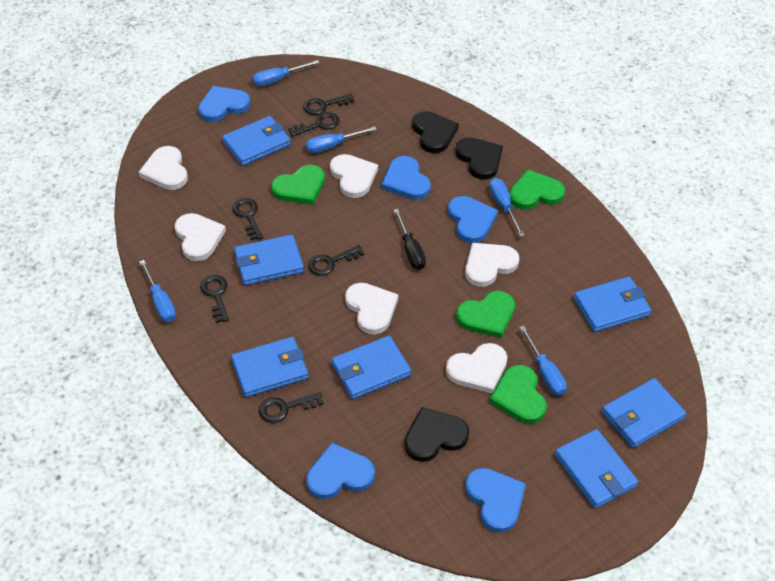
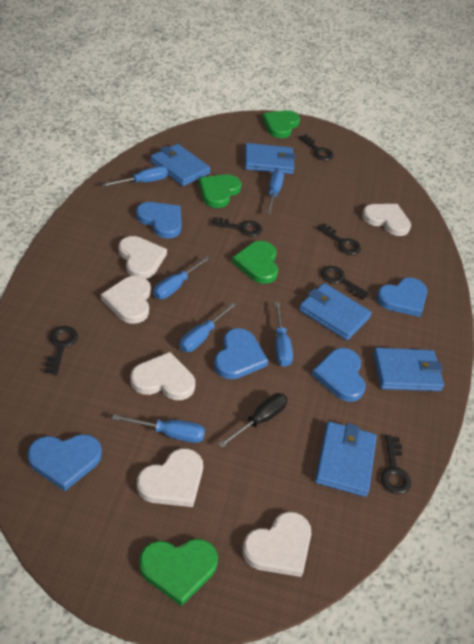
black heart: 3 -> 0
blue screwdriver: 5 -> 6
blue wallet: 7 -> 5

